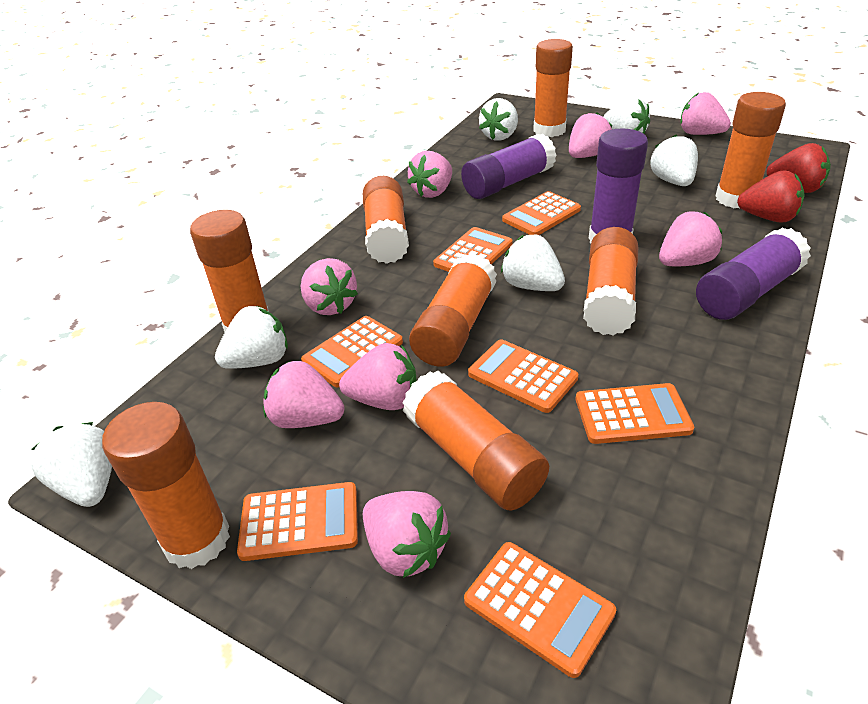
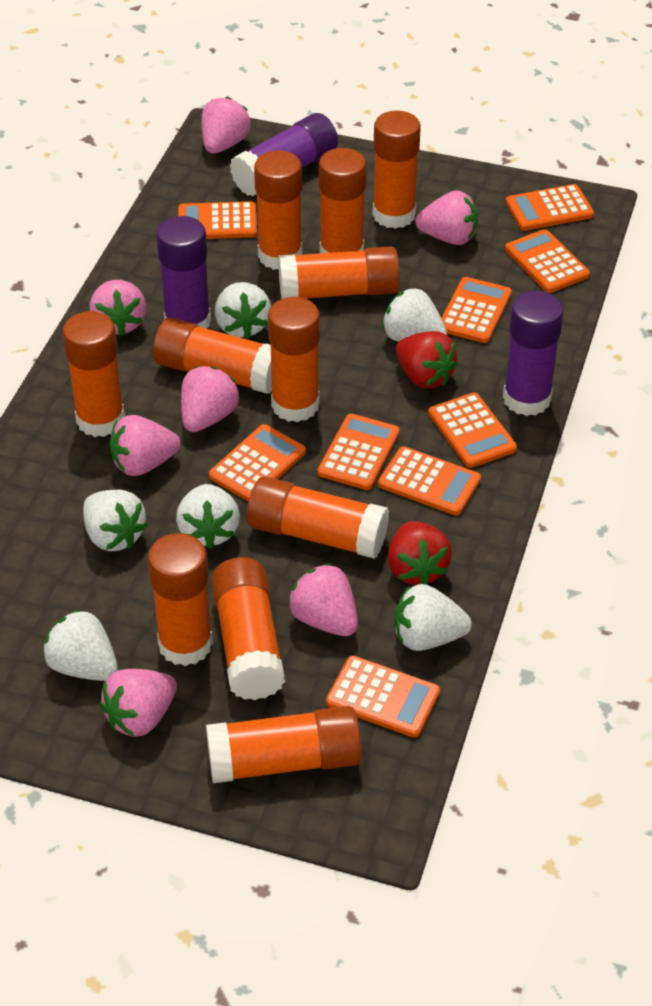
orange calculator: 7 -> 9
orange glue stick: 8 -> 11
pink strawberry: 8 -> 7

